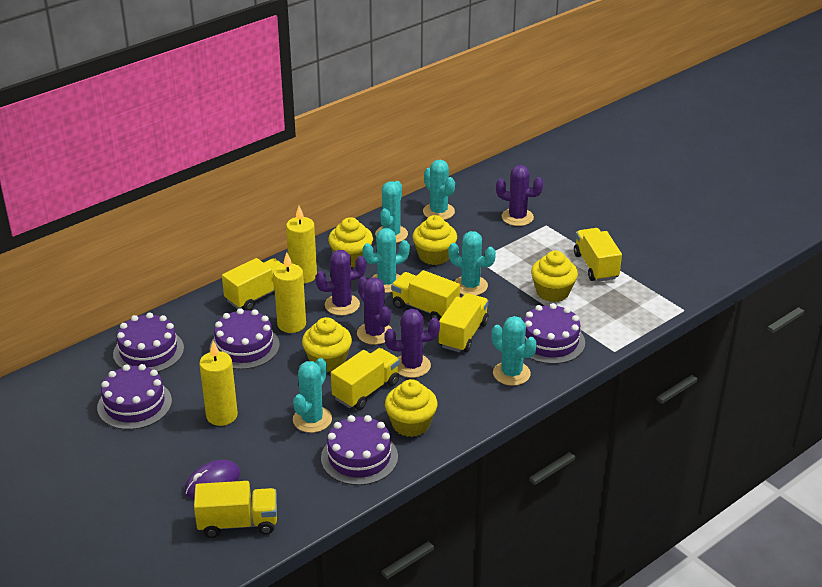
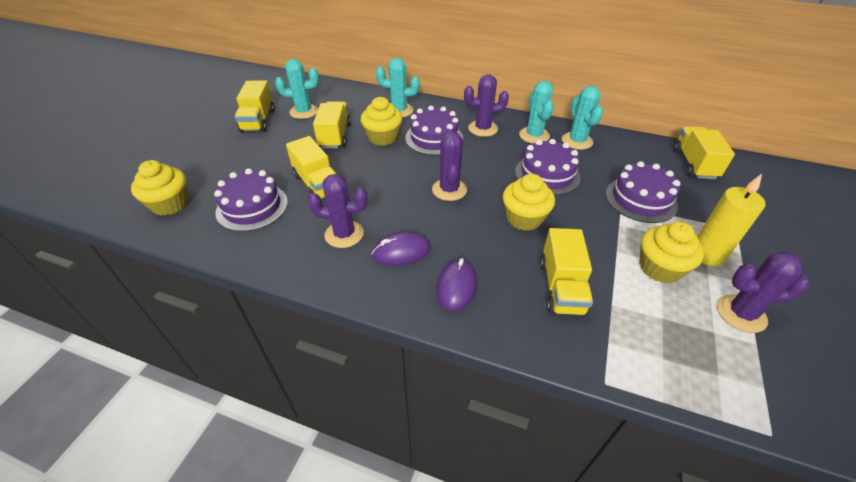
purple cake: 5 -> 4
purple mouse: 1 -> 2
turquoise cactus: 6 -> 4
yellow candle: 3 -> 1
yellow cupcake: 5 -> 4
yellow truck: 6 -> 5

